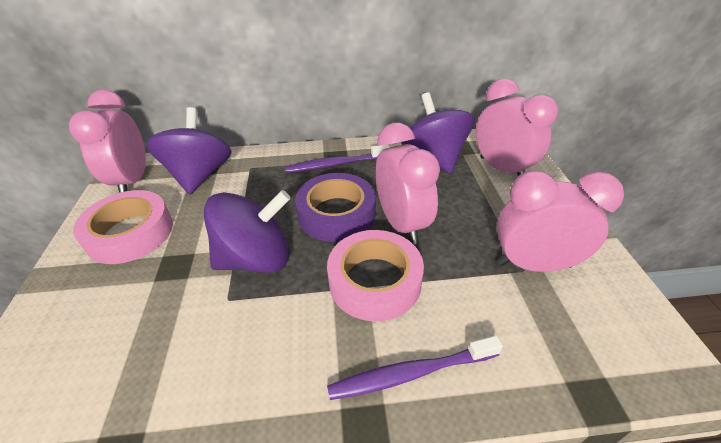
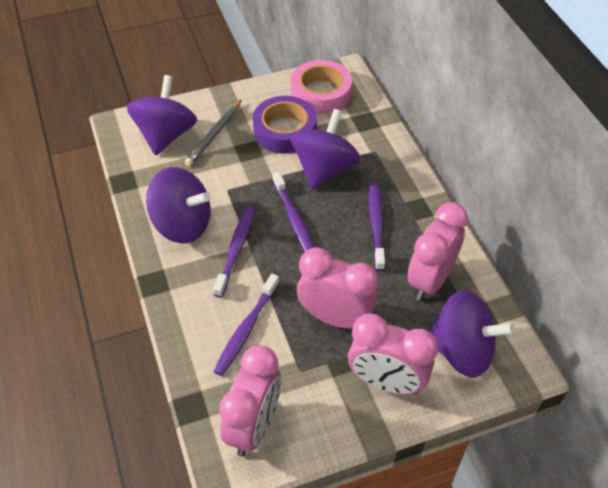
grey pencil: 0 -> 1
pink tape: 2 -> 1
purple spinning top: 3 -> 4
purple toothbrush: 2 -> 4

